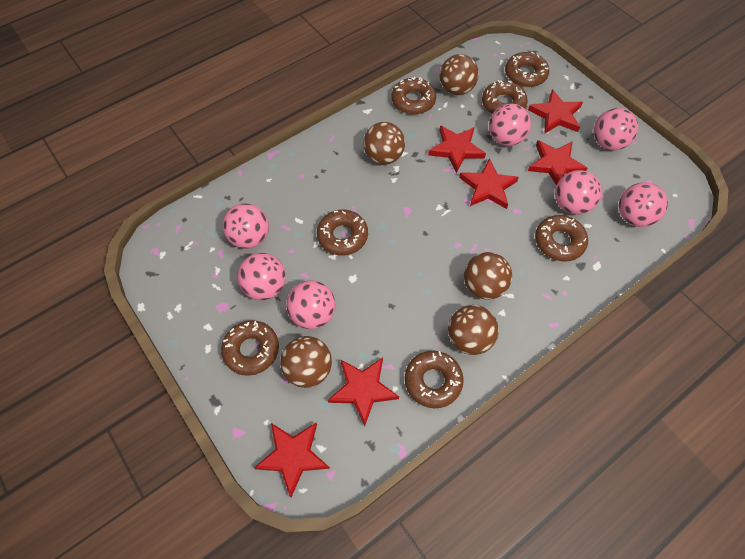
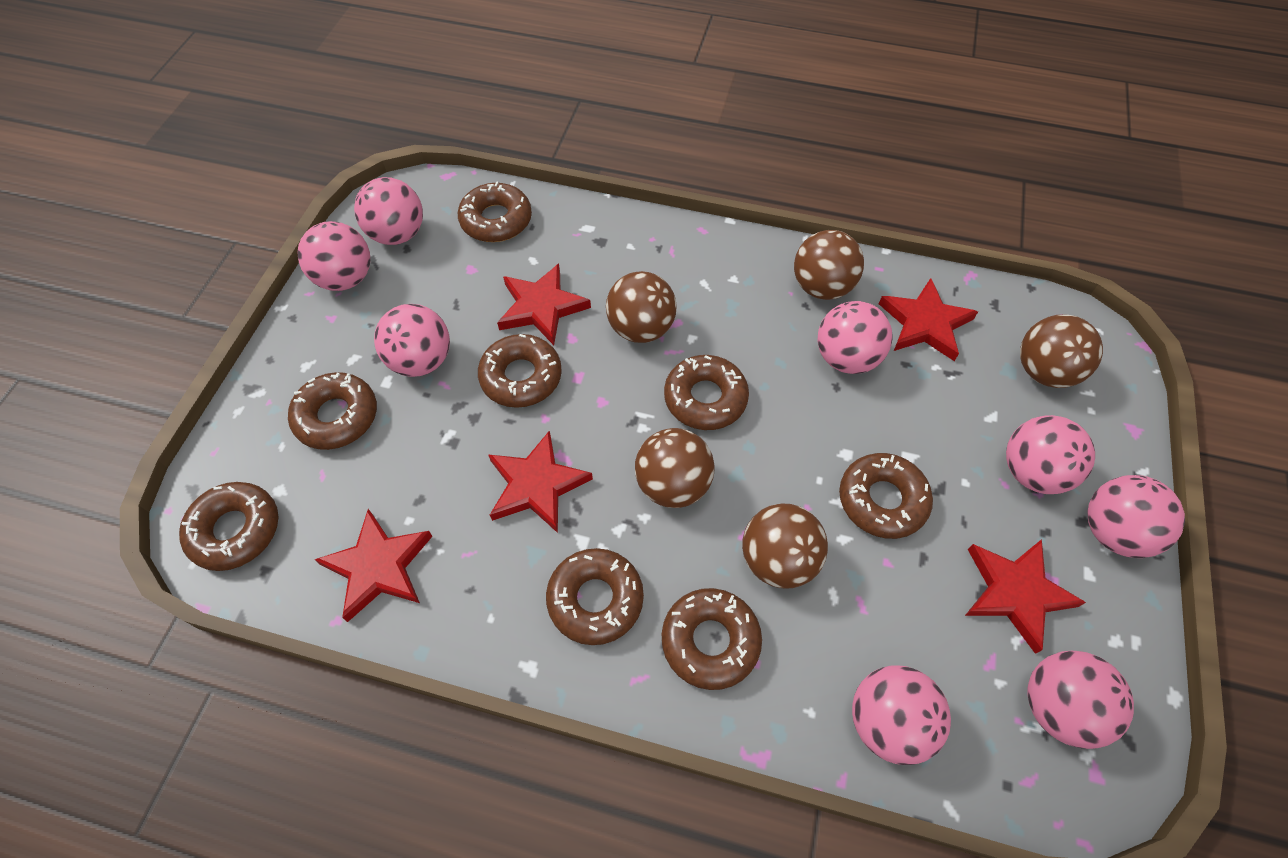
brown donut: 7 -> 8
pink ball: 7 -> 8
red star: 6 -> 5

